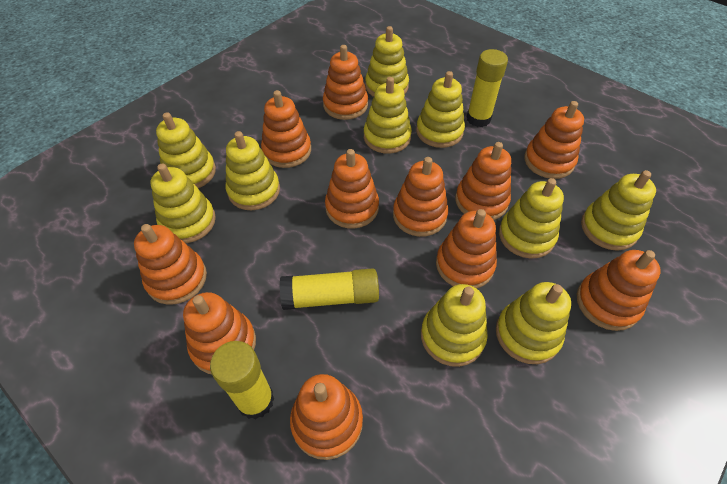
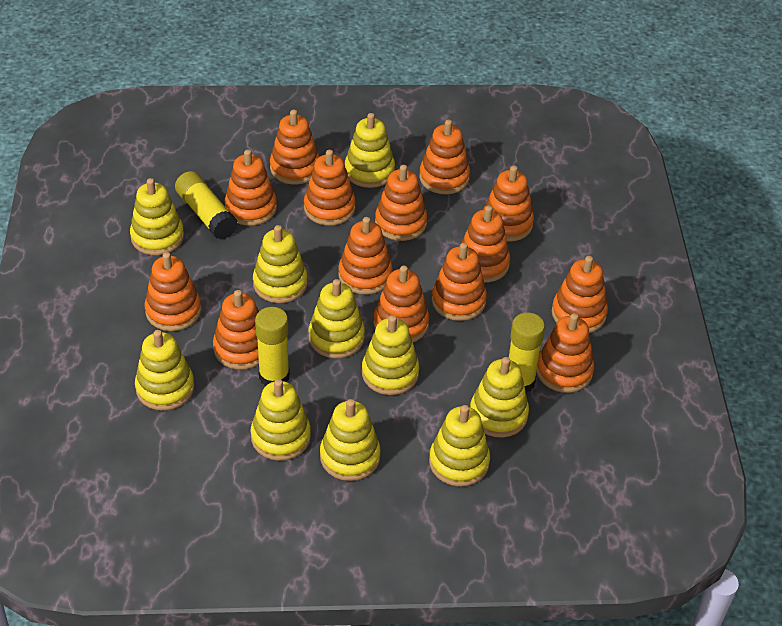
orange stacking toy: 11 -> 14

